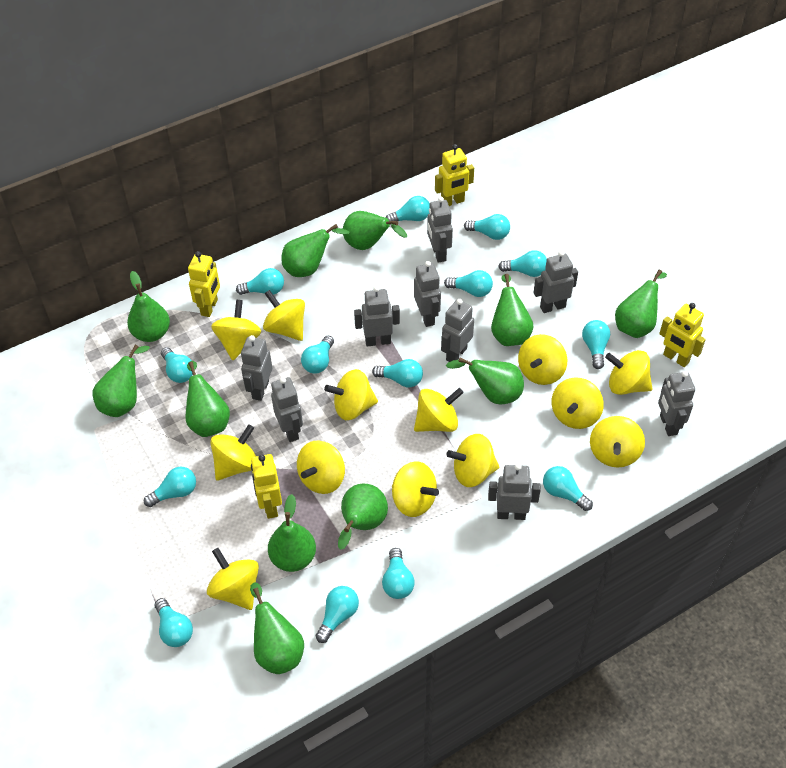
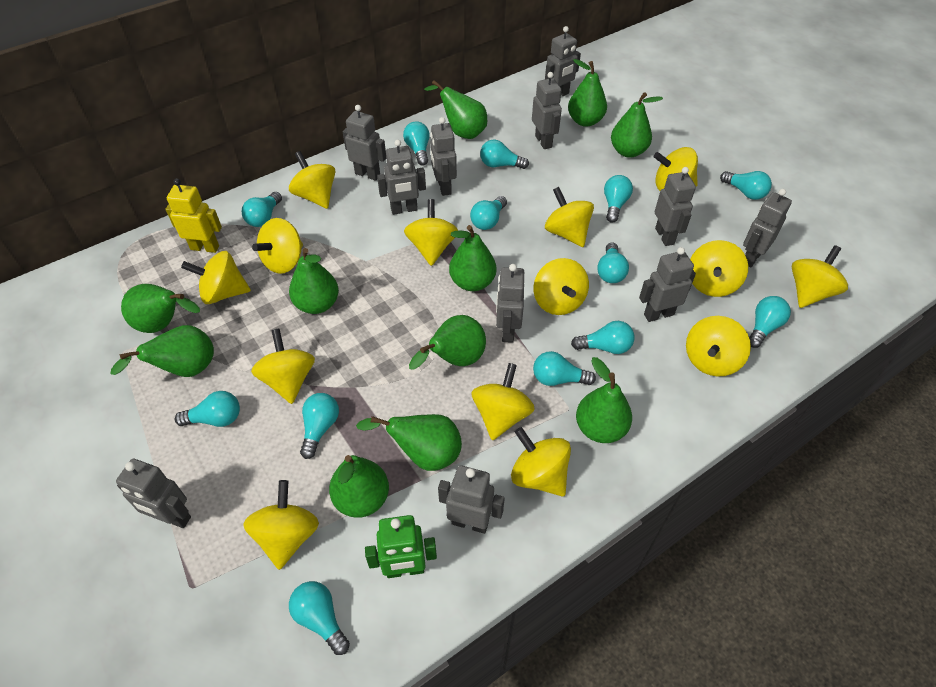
green robot: 0 -> 1
grey robot: 9 -> 11
turquoise light bulb: 14 -> 13
yellow robot: 4 -> 1
yellow spinning top: 13 -> 14

